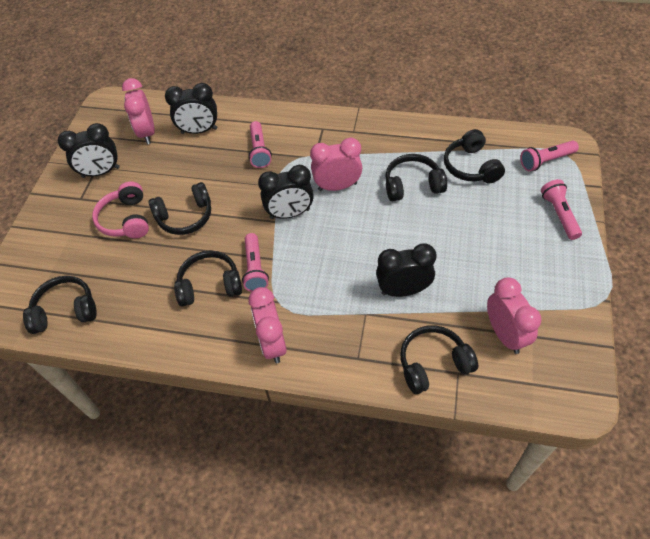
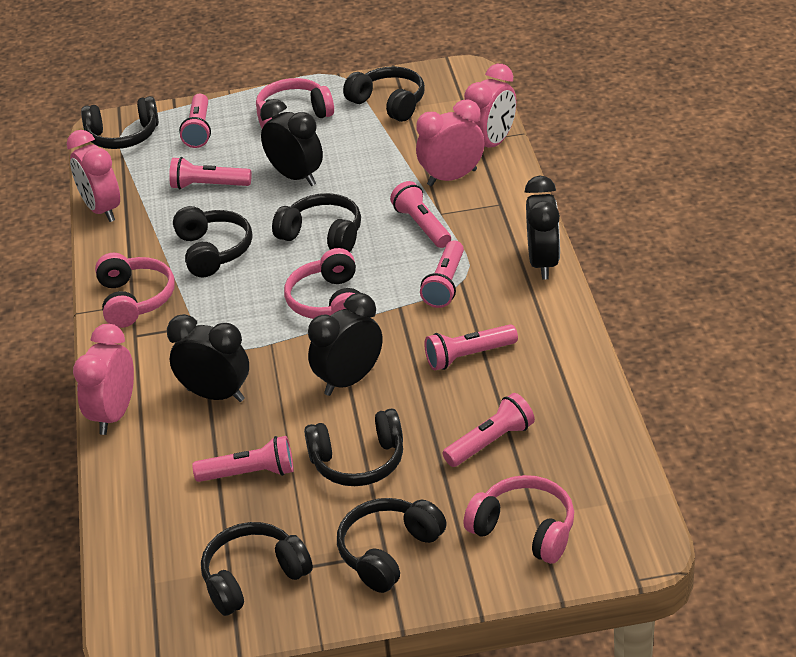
black headphones: 6 -> 7
pink flashlight: 4 -> 7
pink headphones: 1 -> 4

